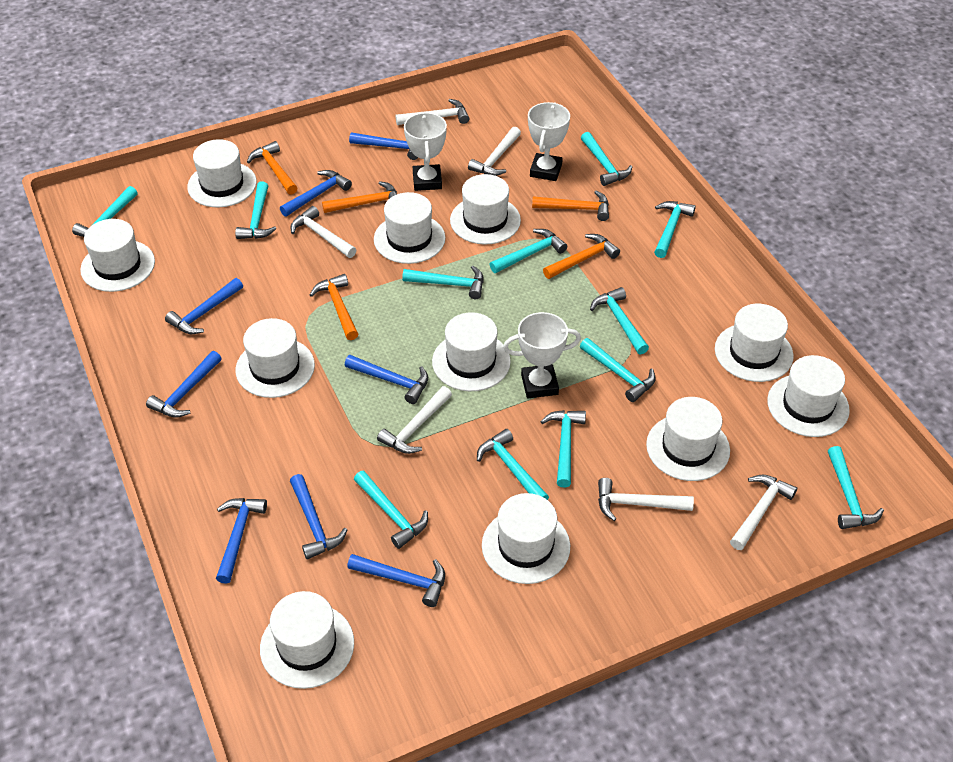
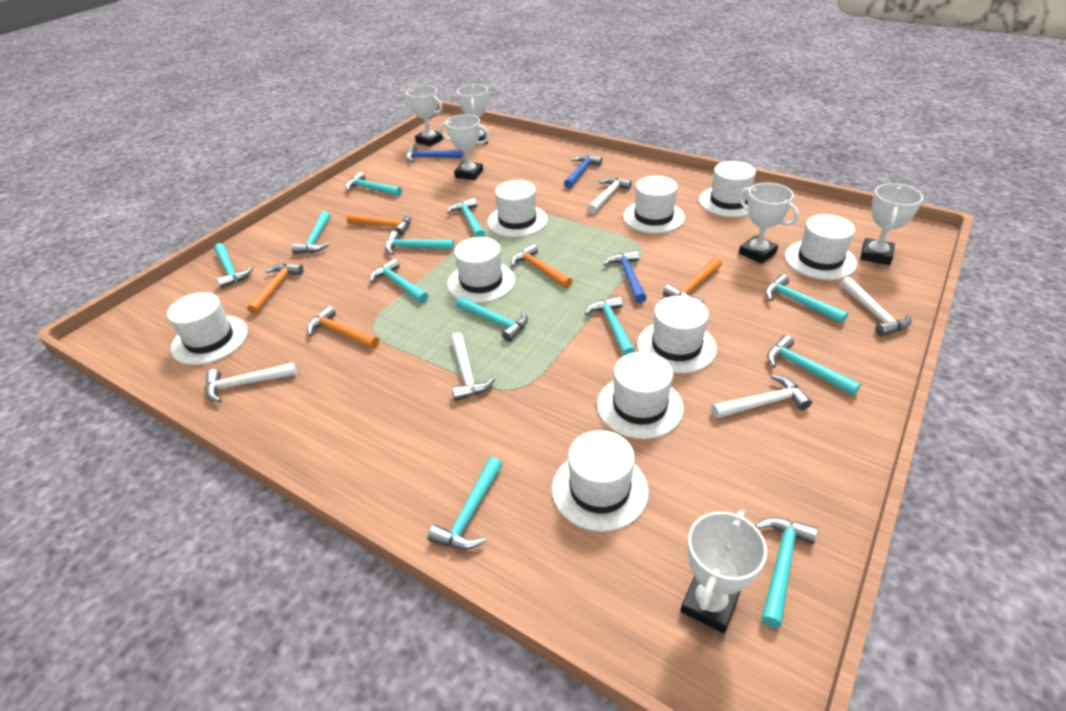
blue hammer: 8 -> 3
white hammer: 6 -> 5
white hat: 11 -> 9
white trophy: 3 -> 6

